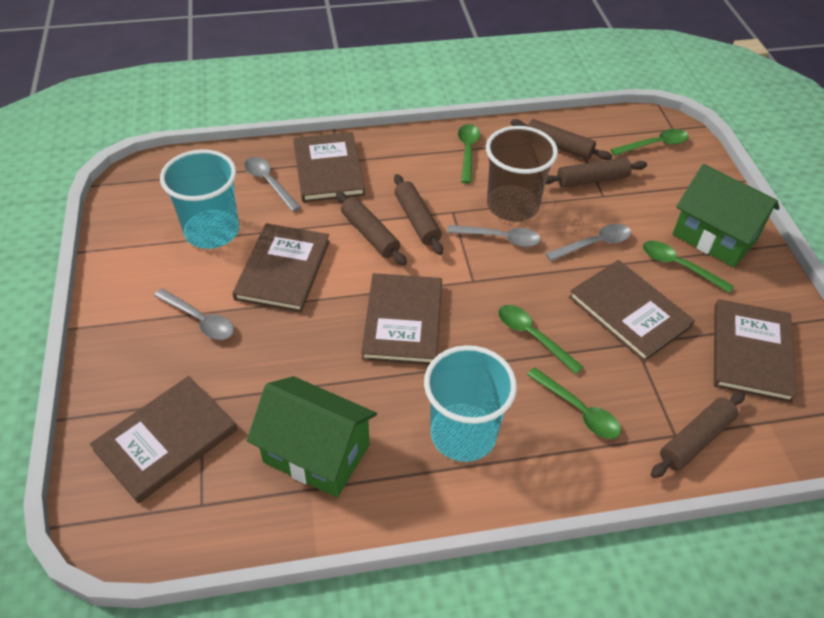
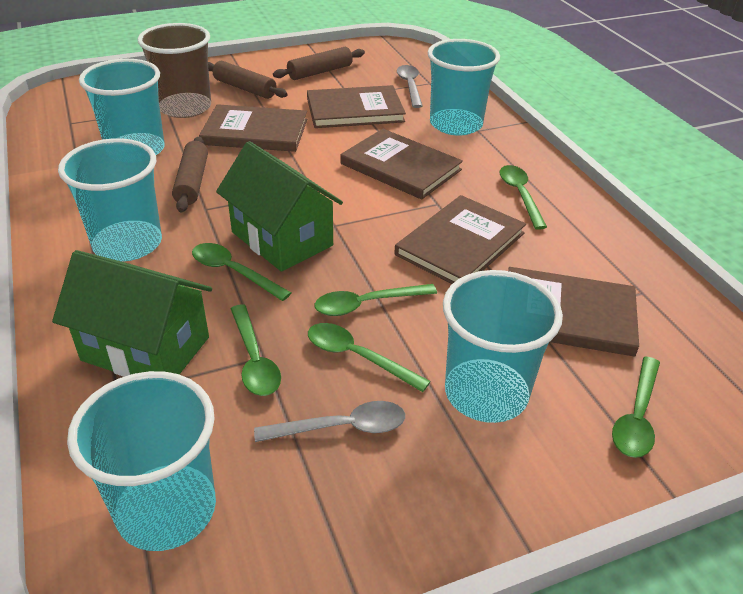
brown book: 6 -> 5
brown rolling pin: 5 -> 3
green spoon: 5 -> 6
grey spoon: 4 -> 2
turquoise cup: 2 -> 5

